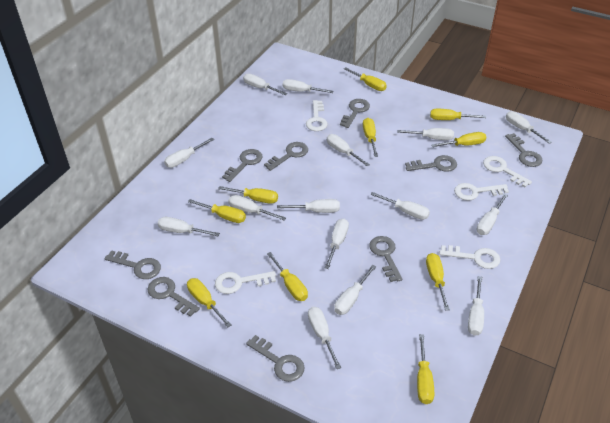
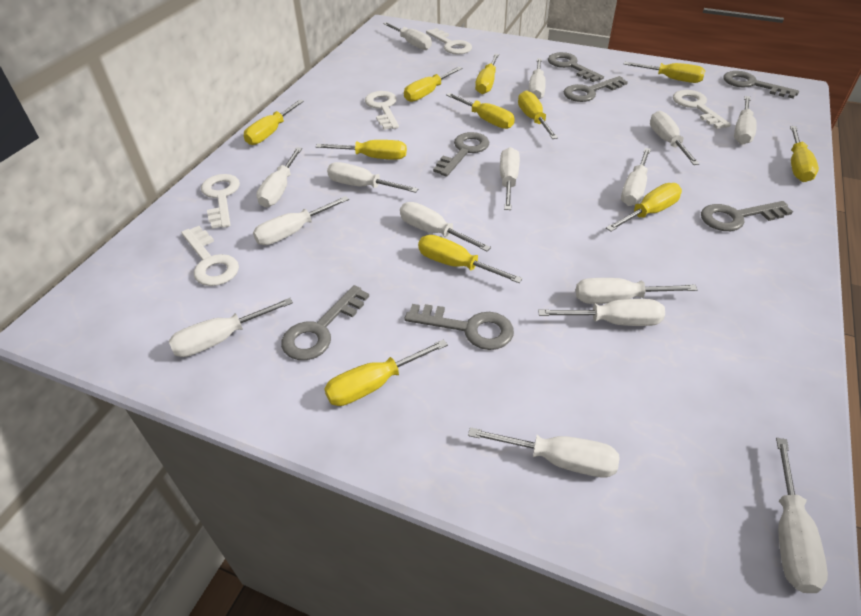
grey key: 9 -> 7
yellow screwdriver: 10 -> 11

